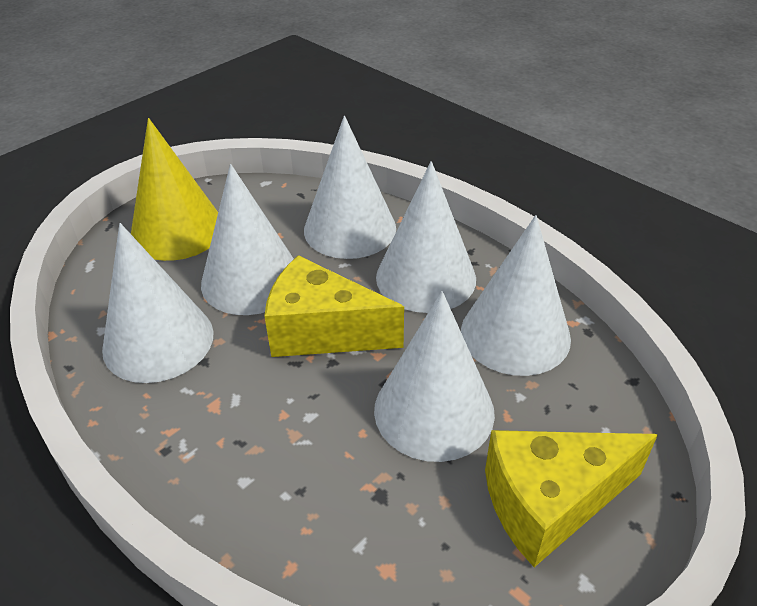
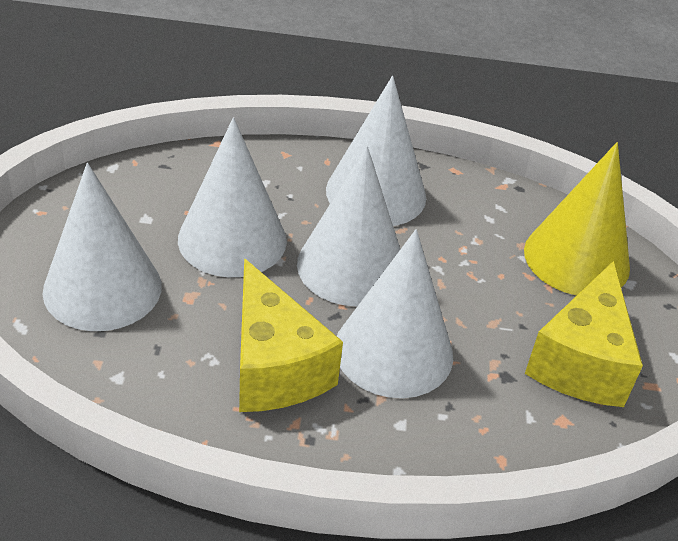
white cone: 6 -> 5

